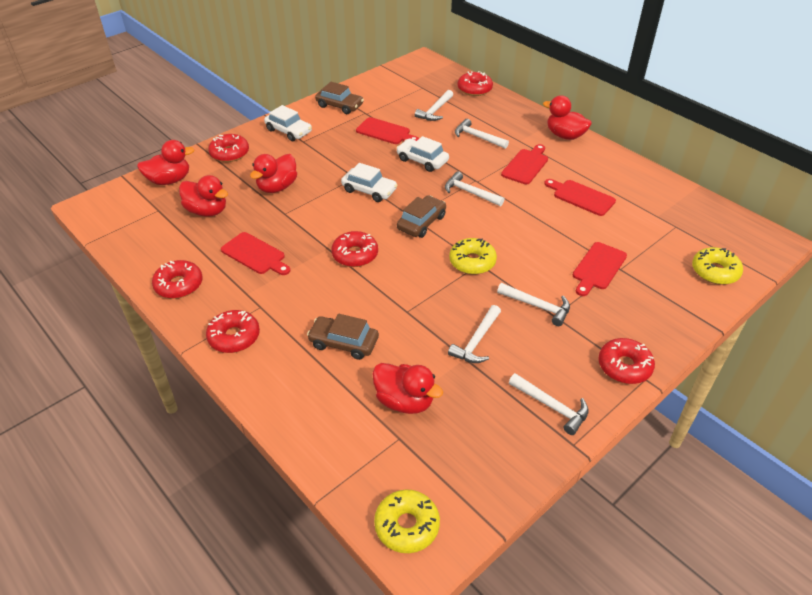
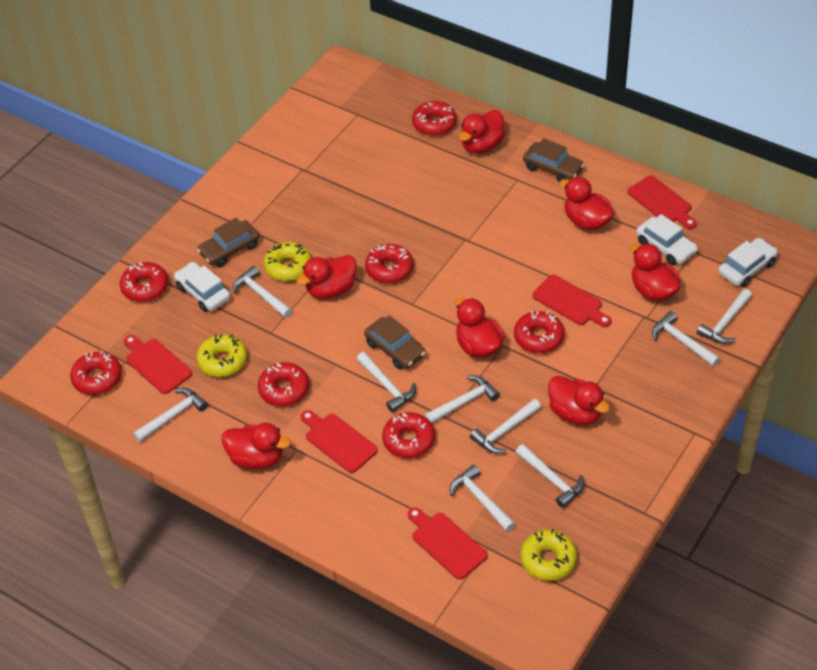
red donut: 6 -> 7
red duck: 5 -> 7
white hammer: 6 -> 9

